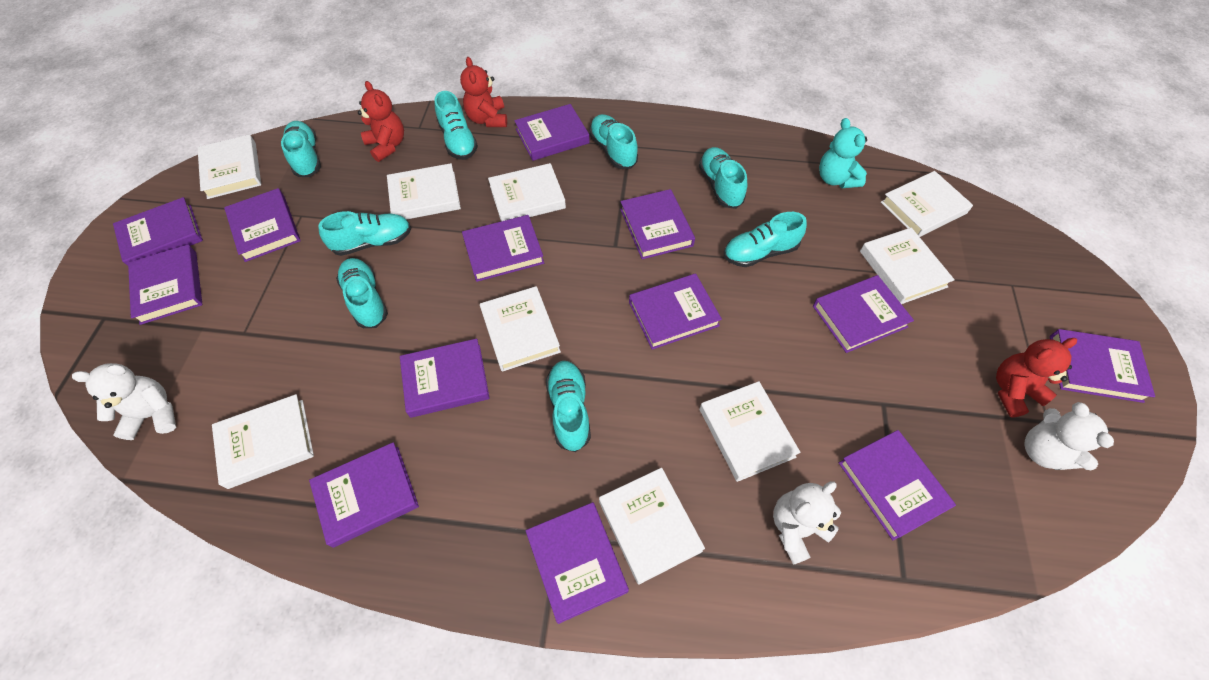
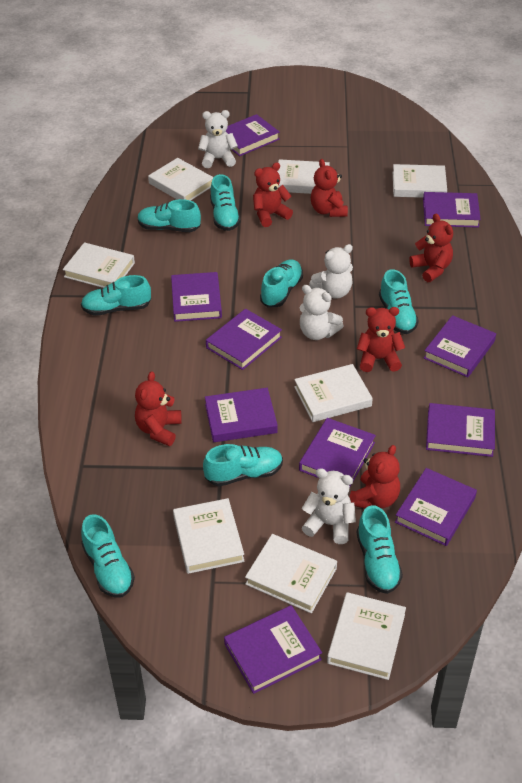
purple book: 13 -> 10
red teddy bear: 3 -> 6
turquoise teddy bear: 1 -> 0
white book: 9 -> 8
white teddy bear: 3 -> 4

